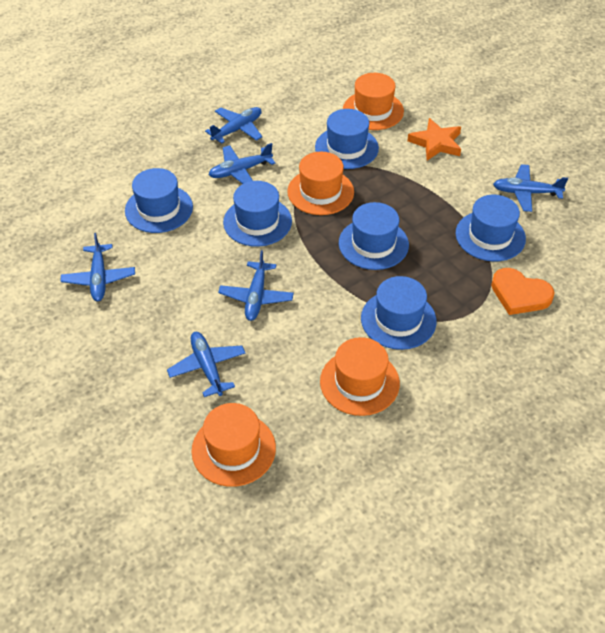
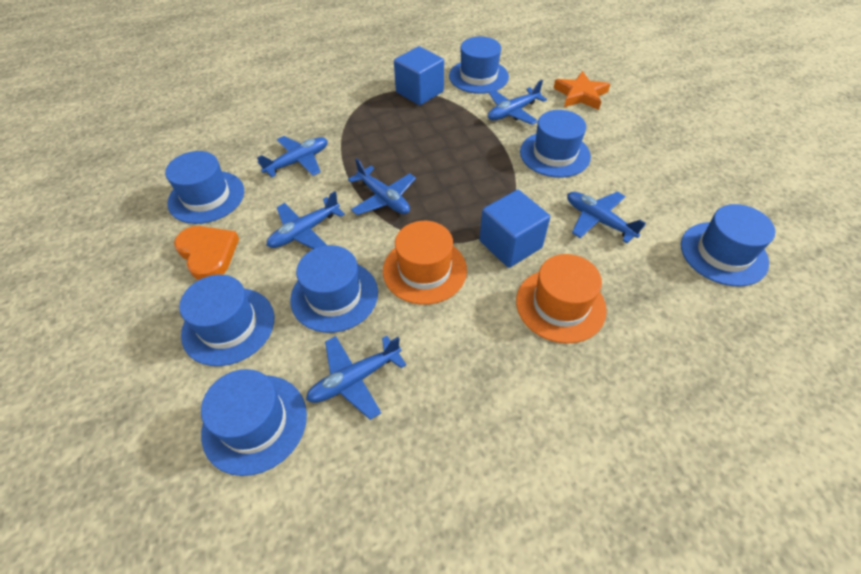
blue cube: 0 -> 2
blue hat: 6 -> 7
orange hat: 4 -> 2

